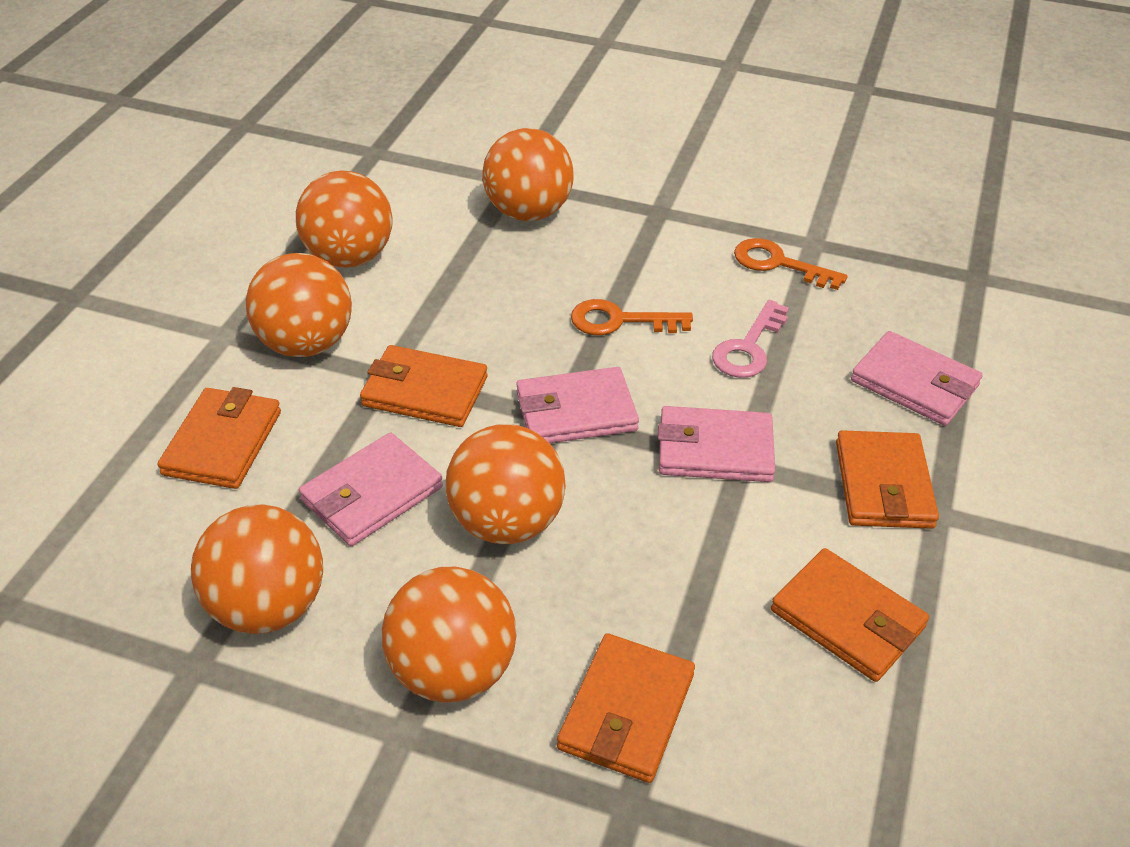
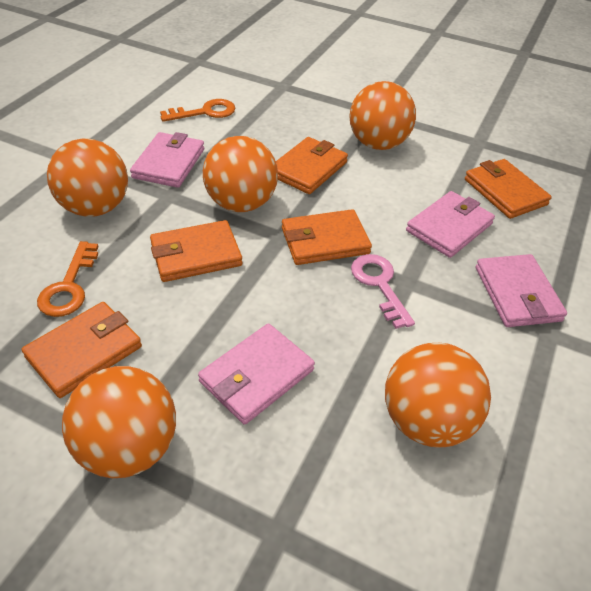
orange ball: 6 -> 5

